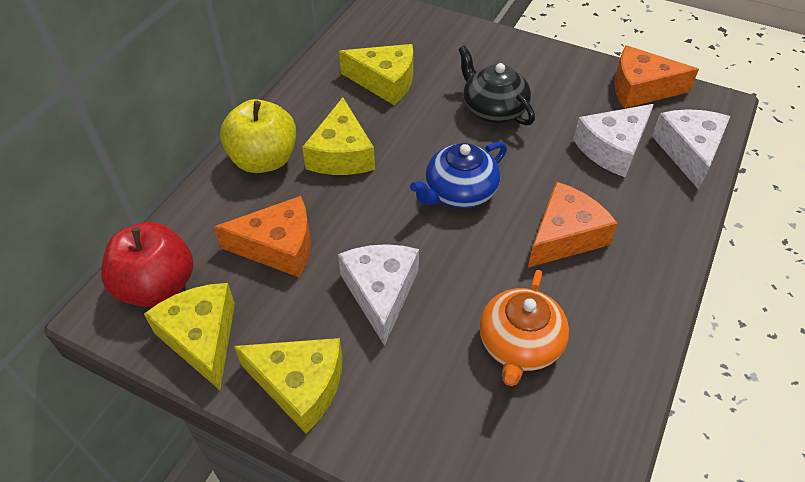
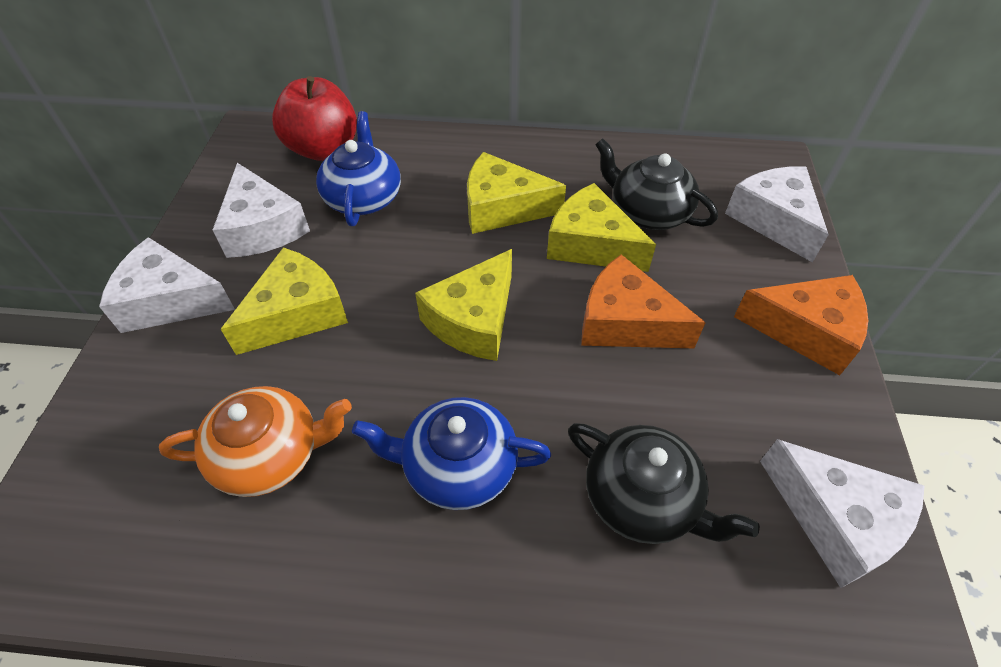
black teapot: 1 -> 2
blue teapot: 1 -> 2
orange cheese: 3 -> 2
white cheese: 3 -> 4
yellow apple: 1 -> 0

